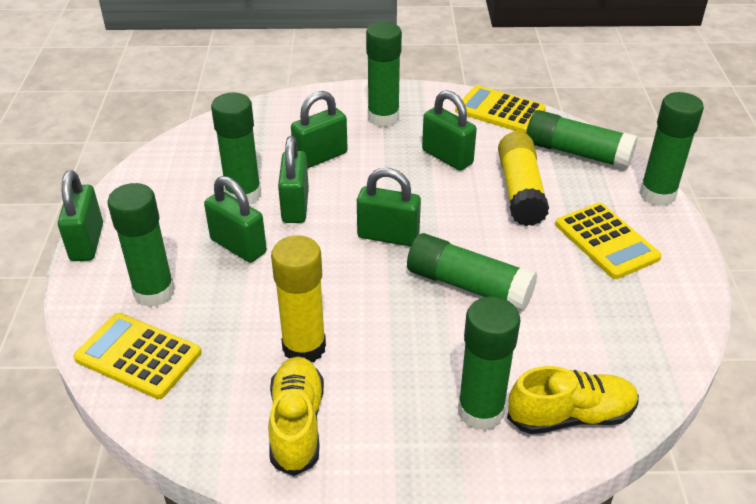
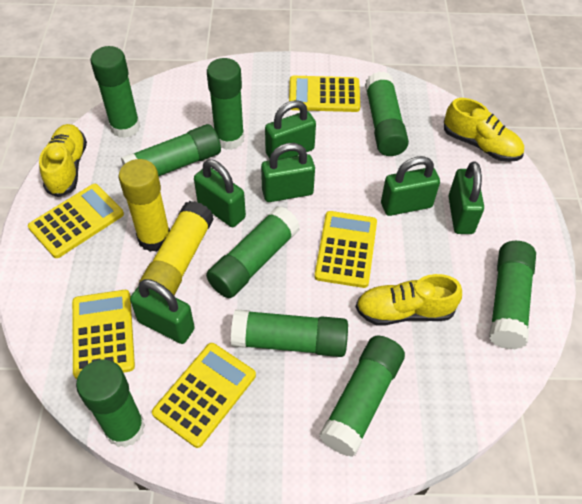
green glue stick: 7 -> 9
yellow calculator: 3 -> 5
yellow shoe: 2 -> 3

